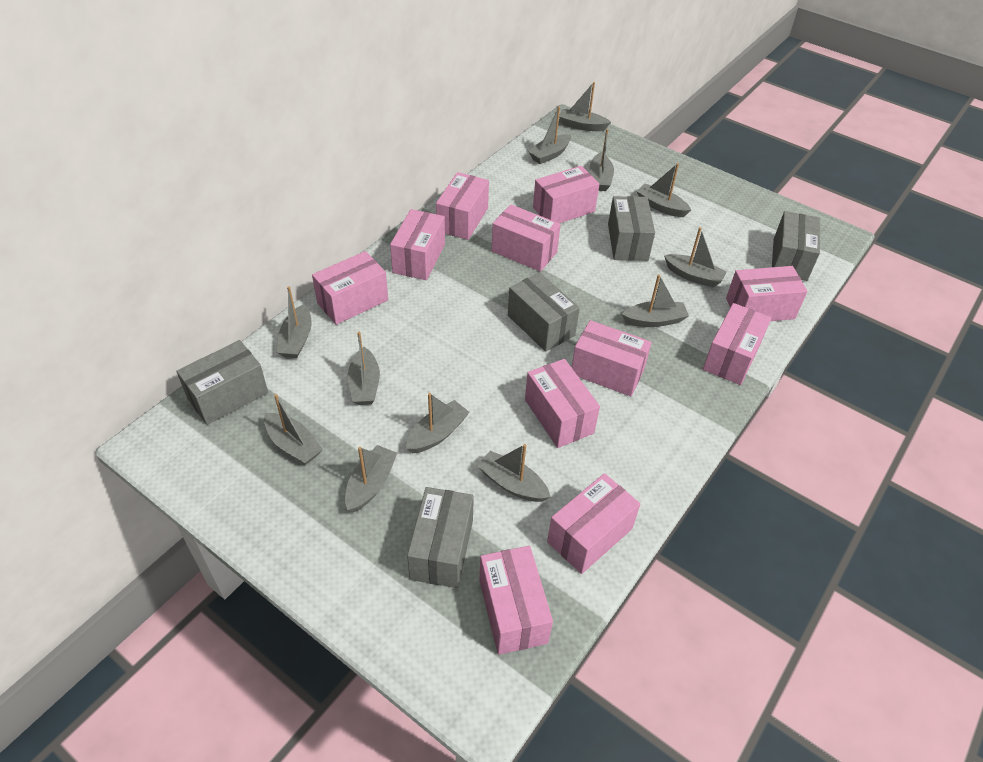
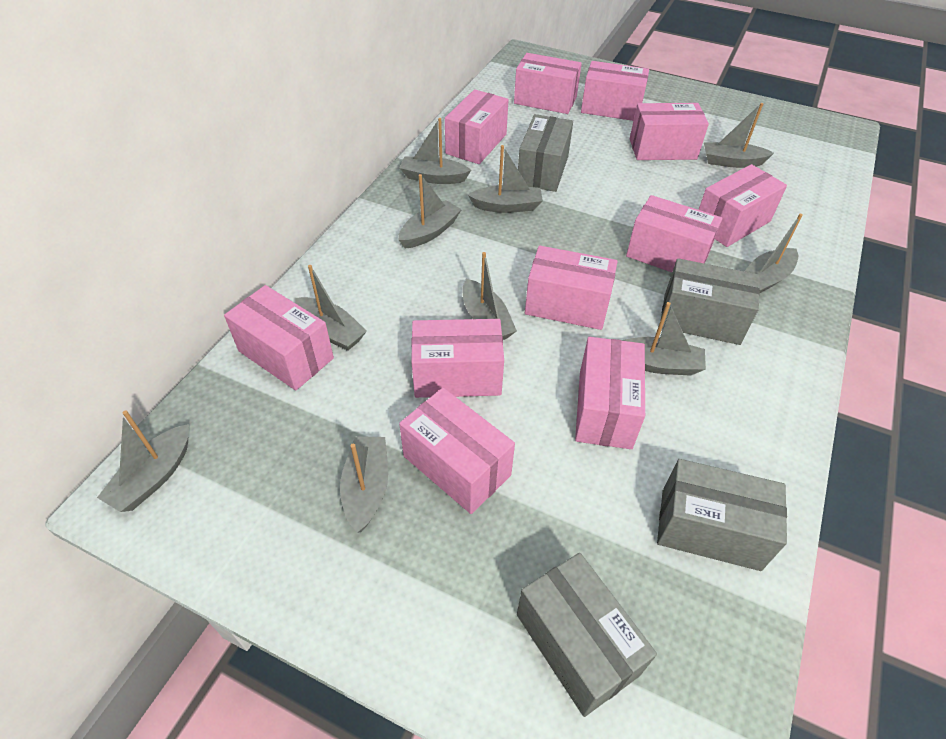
grey boat: 12 -> 10
grey box: 5 -> 4

